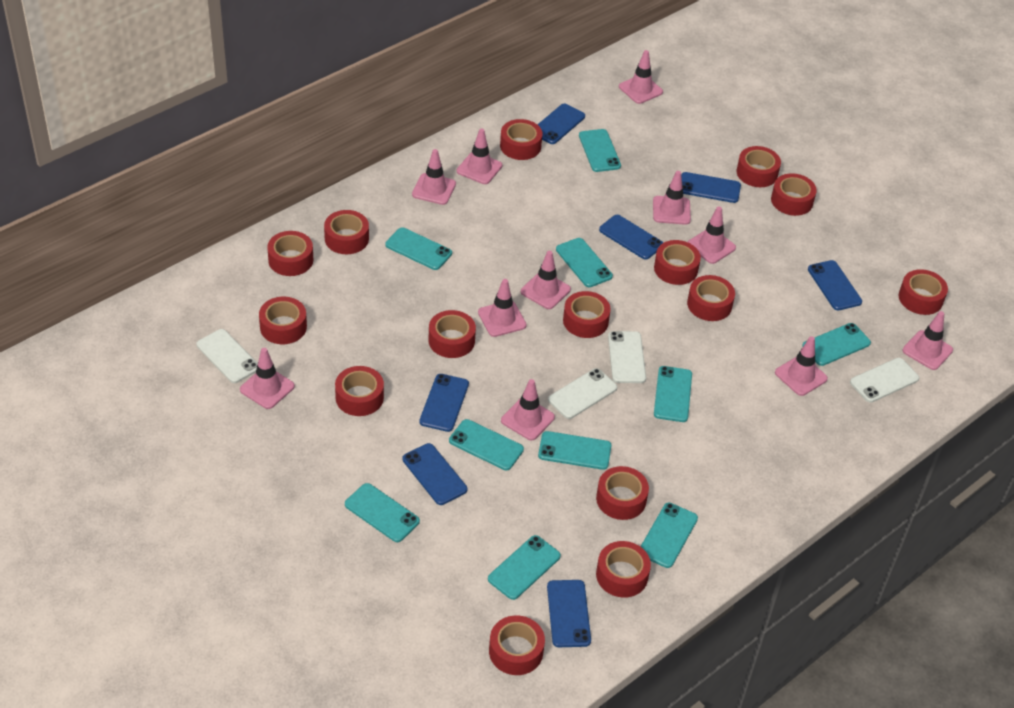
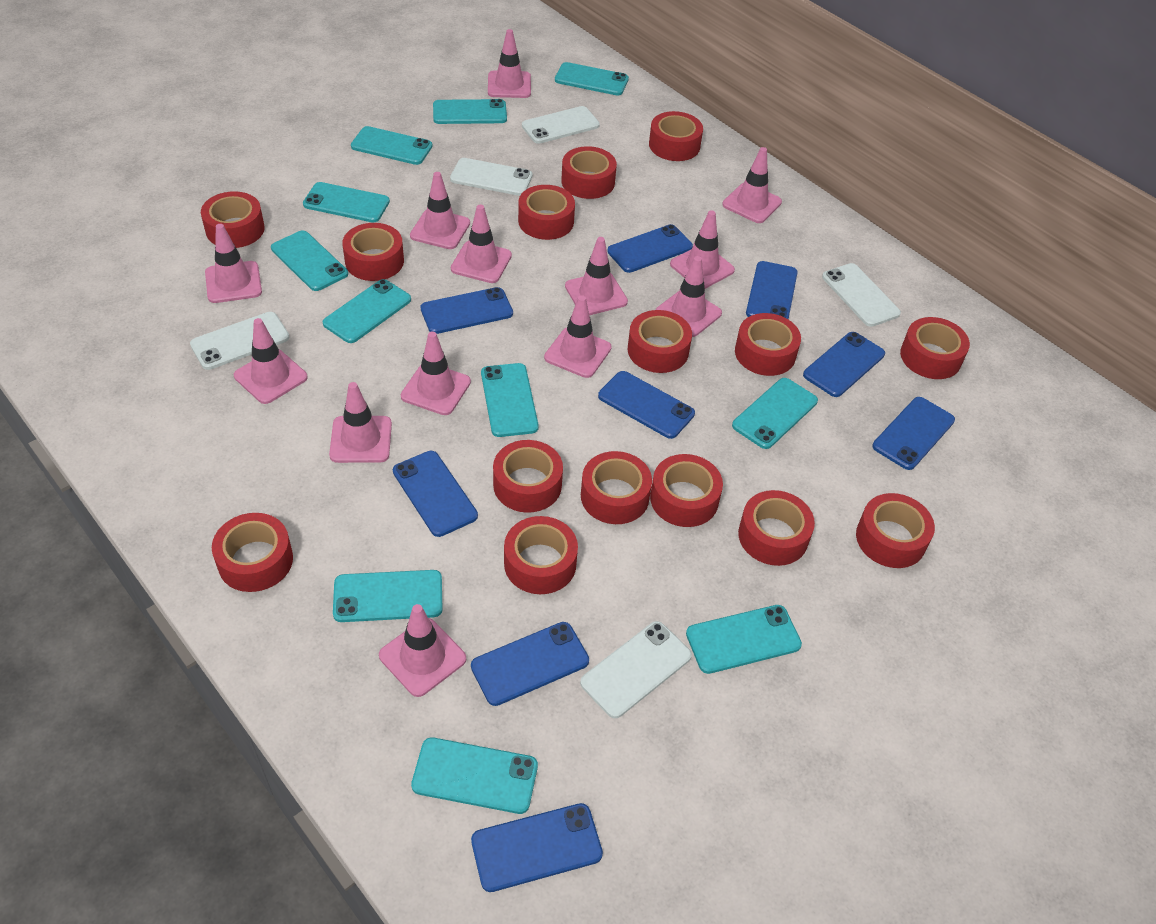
blue phone: 7 -> 9
pink traffic cone: 11 -> 13
turquoise phone: 10 -> 11
white phone: 4 -> 5

